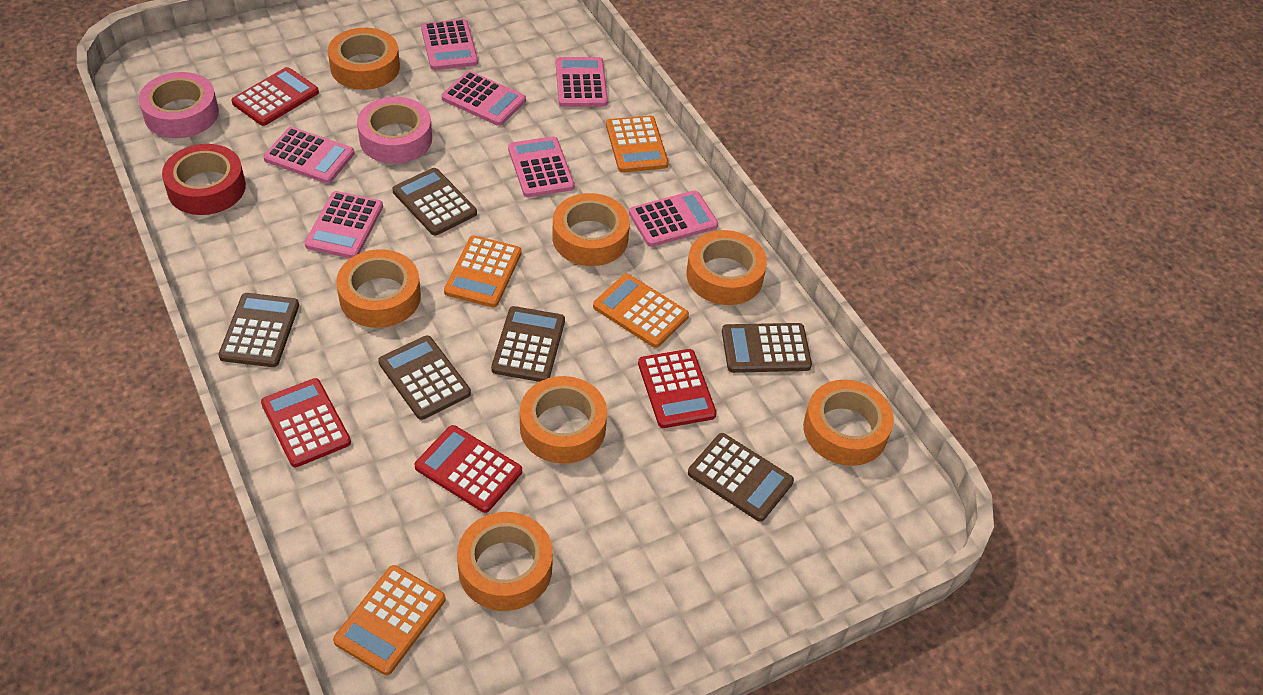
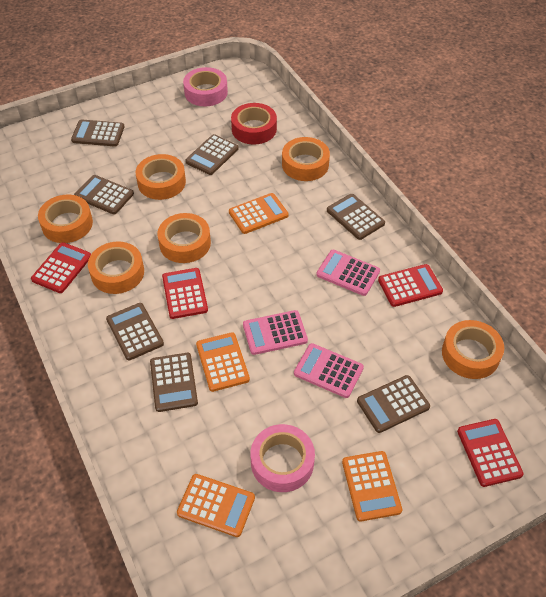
brown calculator: 6 -> 7
orange tape: 7 -> 6
pink calculator: 7 -> 3

